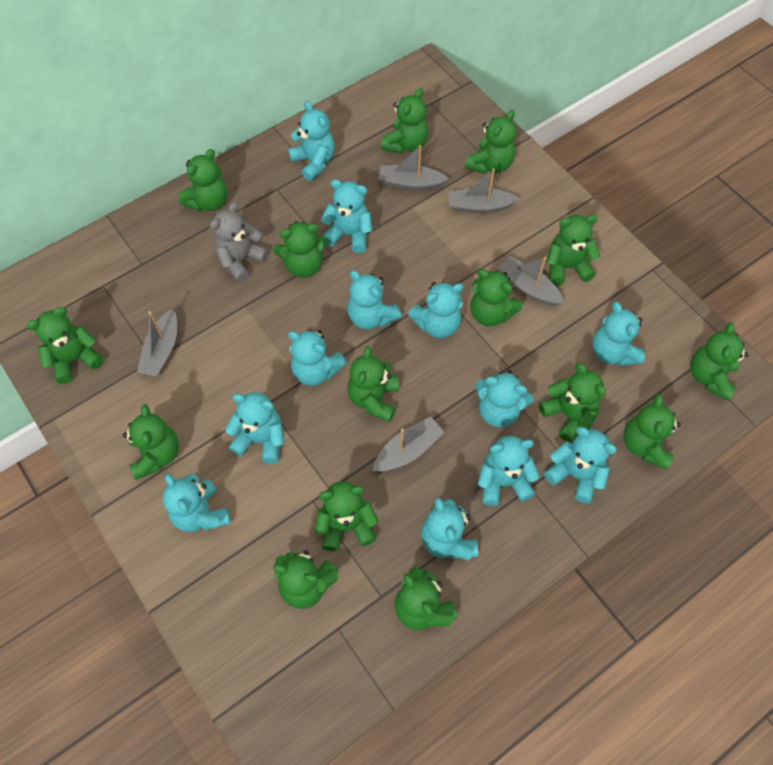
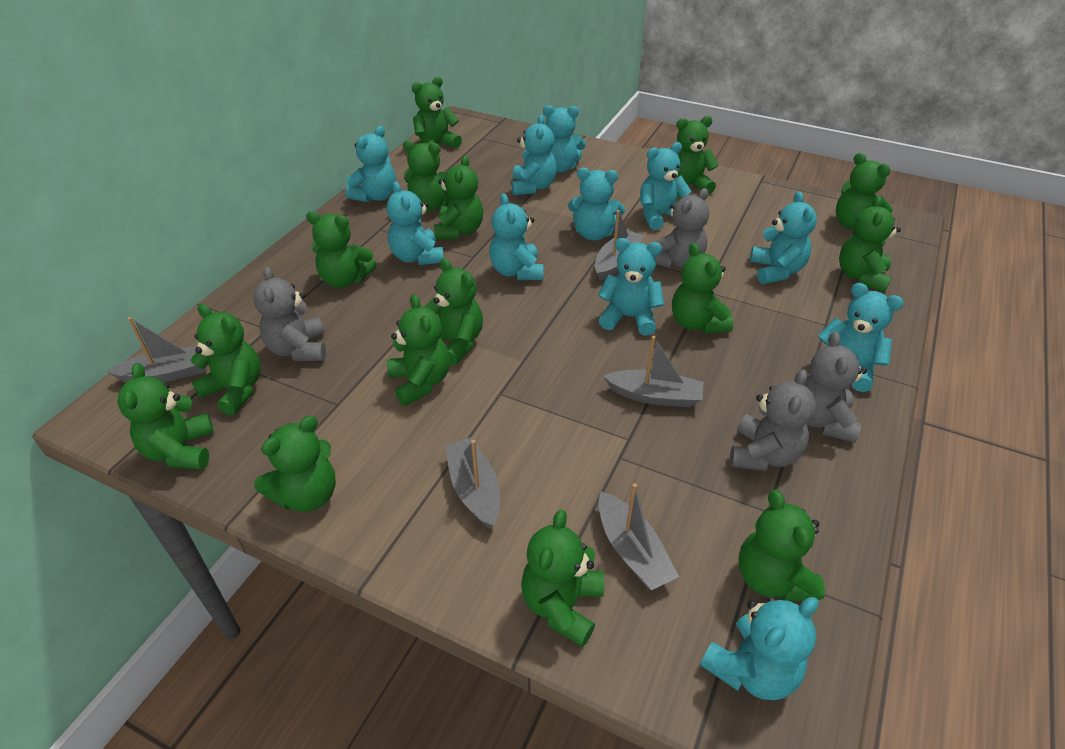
grey teddy bear: 1 -> 4
turquoise teddy bear: 12 -> 11

